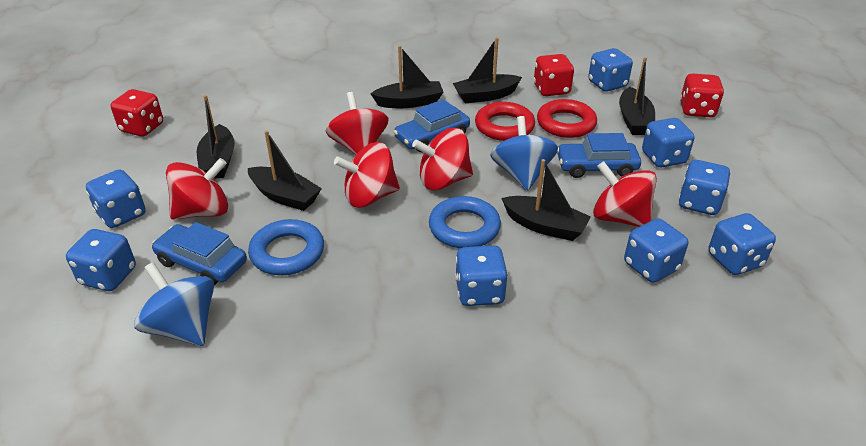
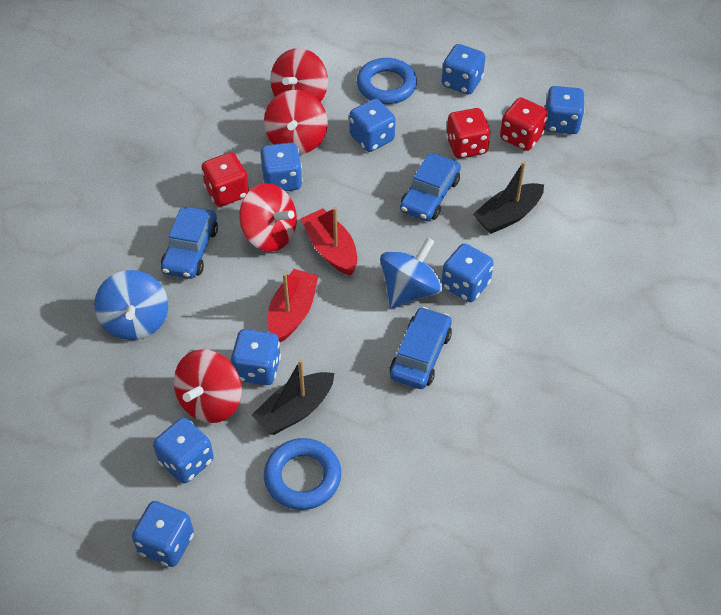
black boat: 6 -> 2
red boat: 0 -> 2
red ring: 2 -> 0
red spinning top: 5 -> 4

